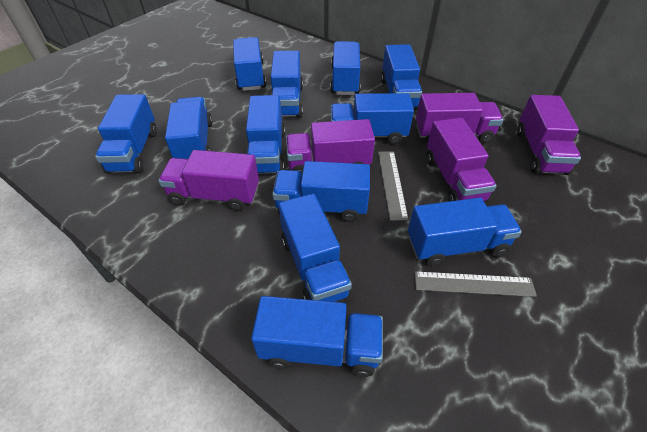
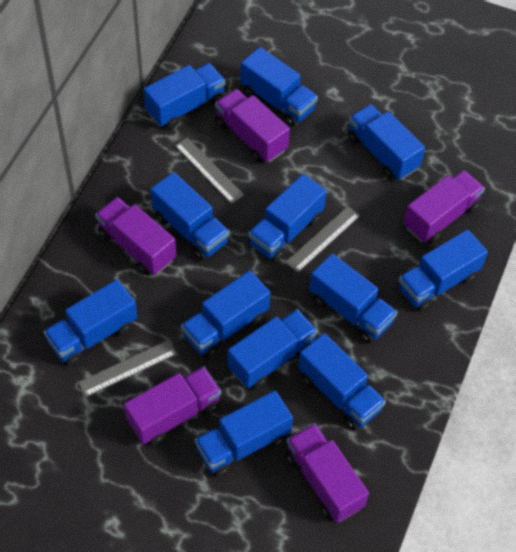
grey ruler: 2 -> 3

